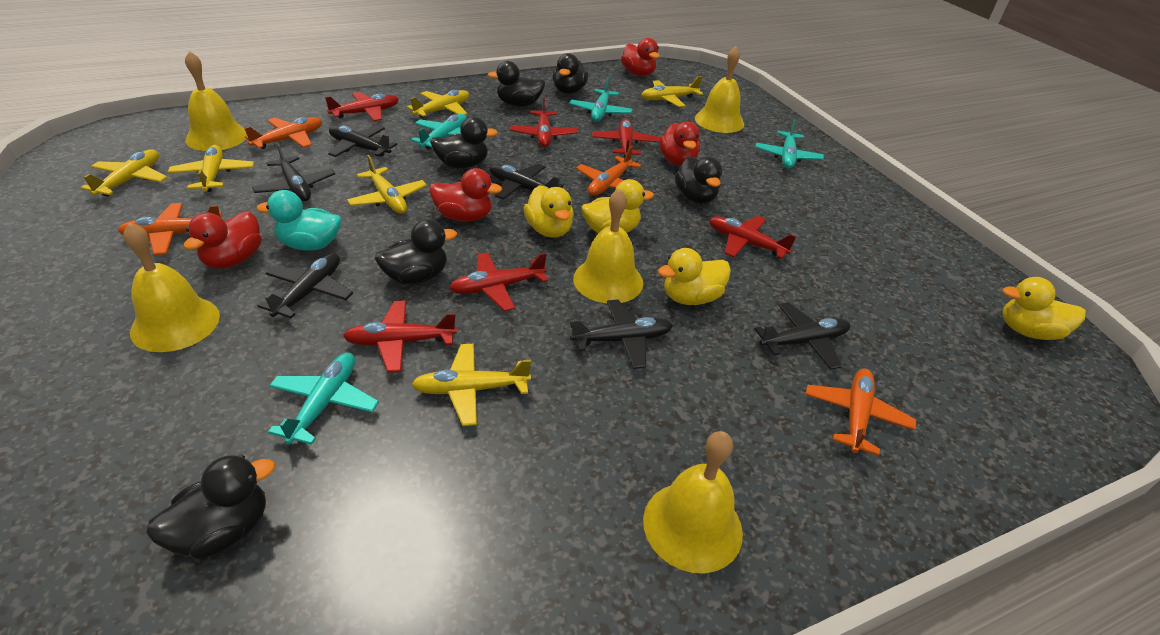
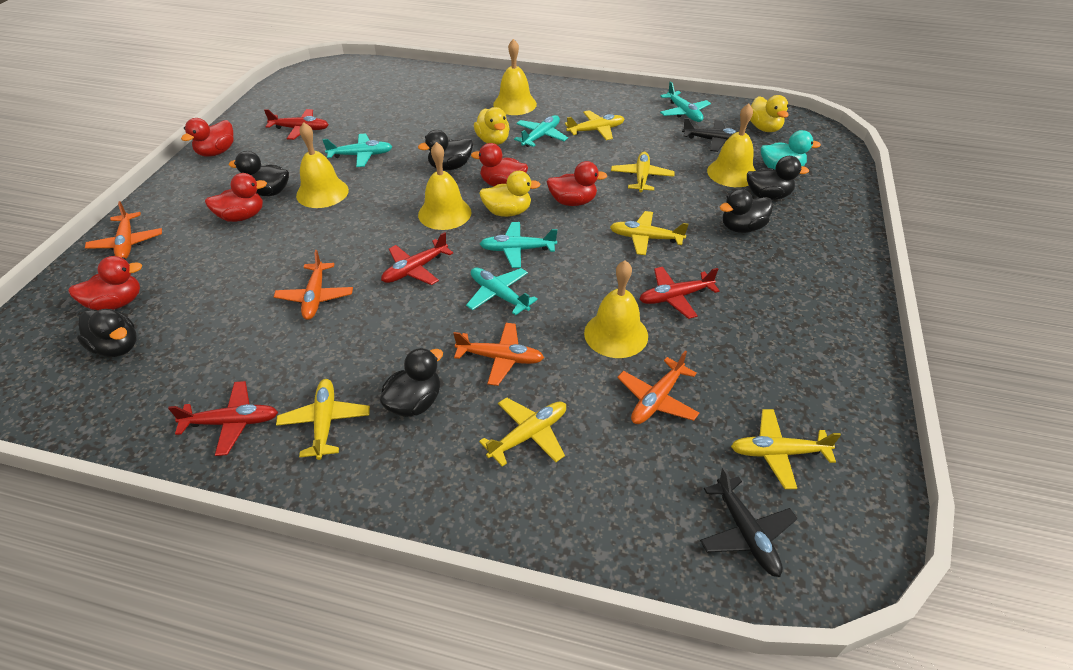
black plane: 6 -> 2
red duck: 4 -> 5
red plane: 6 -> 4
turquoise plane: 4 -> 5
yellow duck: 4 -> 3

